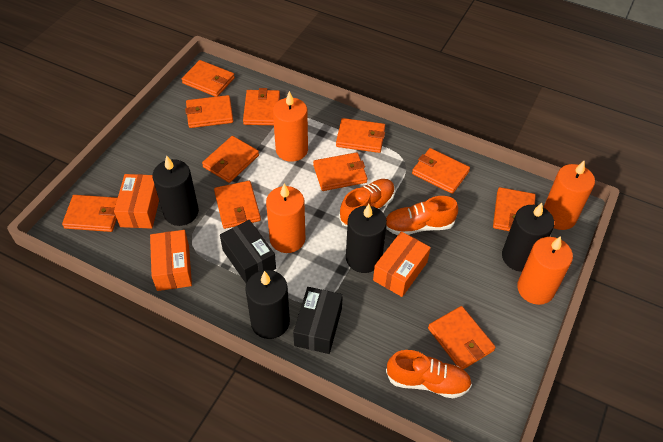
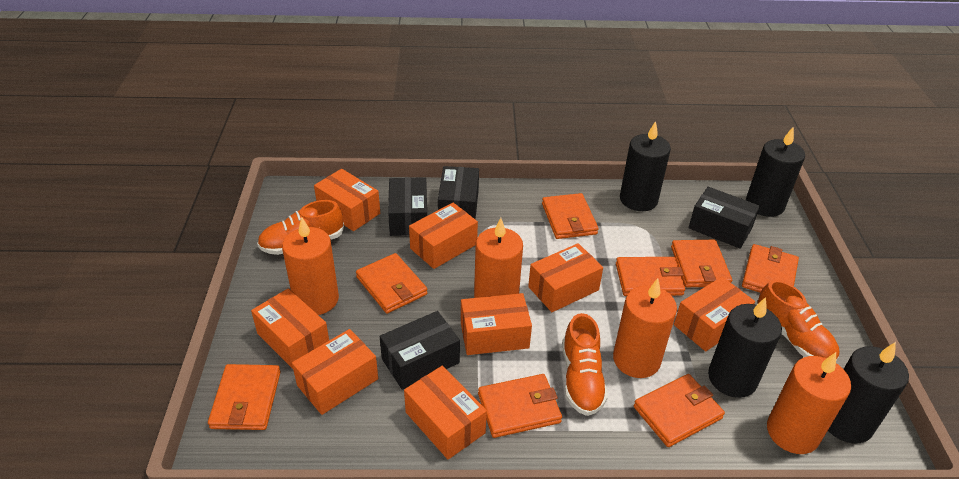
black box: 2 -> 4
orange box: 3 -> 8
orange wallet: 11 -> 8

